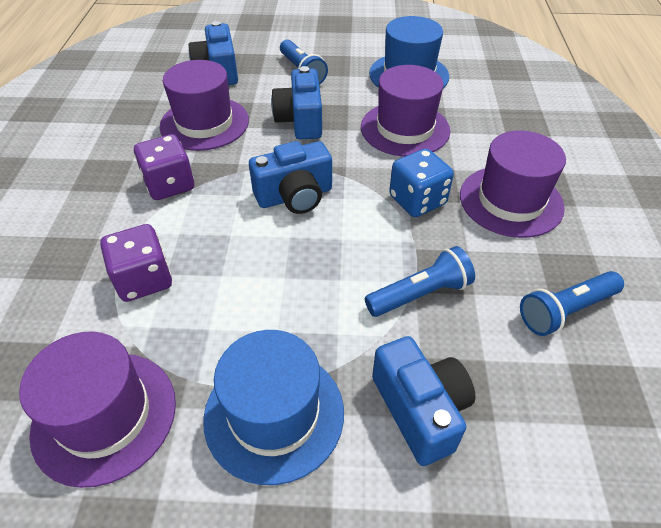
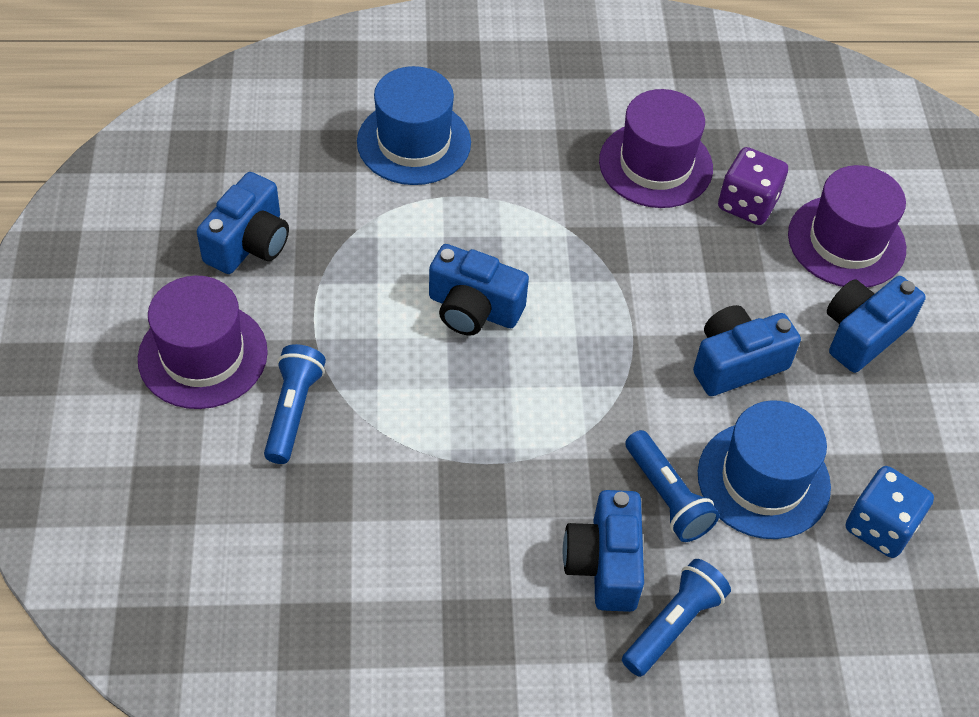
blue camera: 4 -> 5
purple dice: 2 -> 1
purple hat: 4 -> 3

